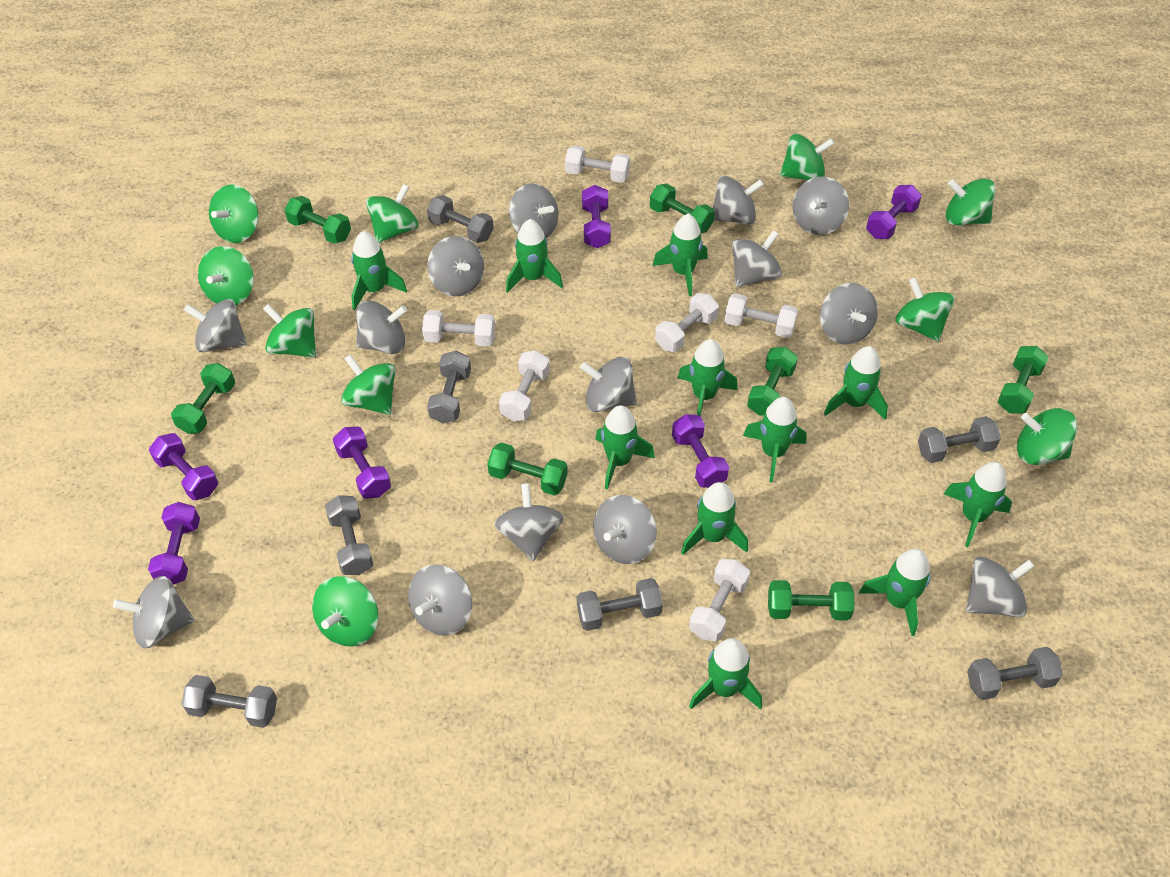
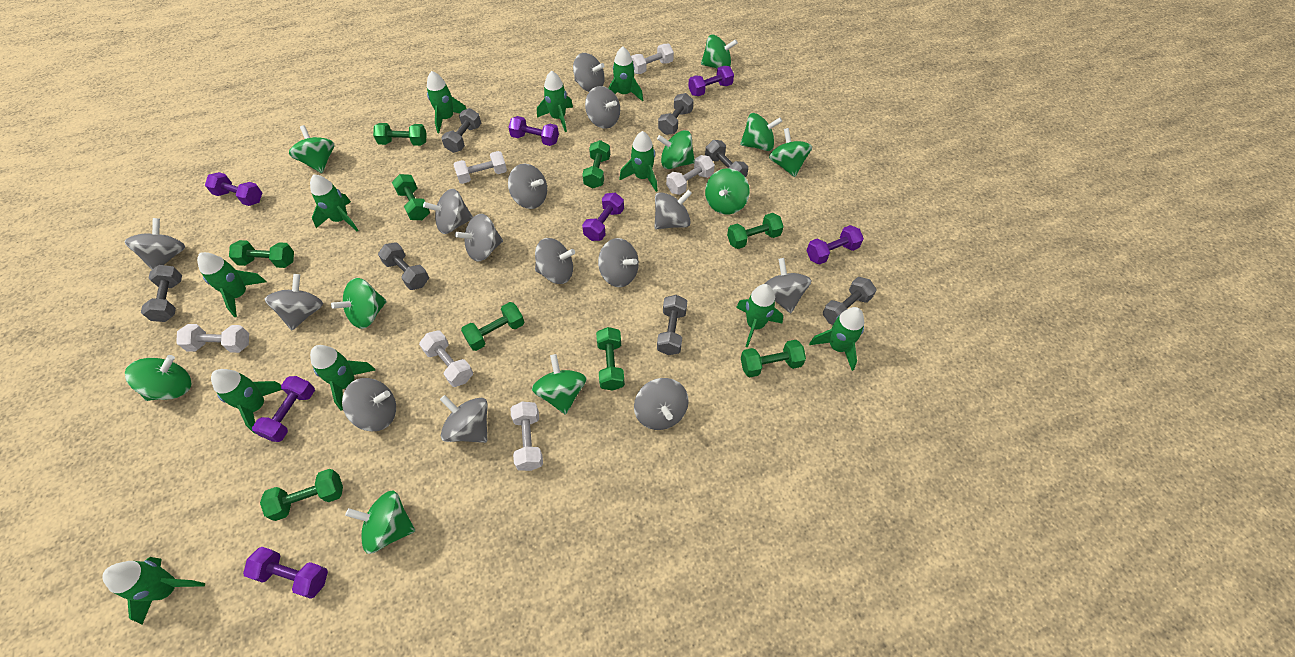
green dumbbell: 7 -> 9
purple dumbbell: 6 -> 7

